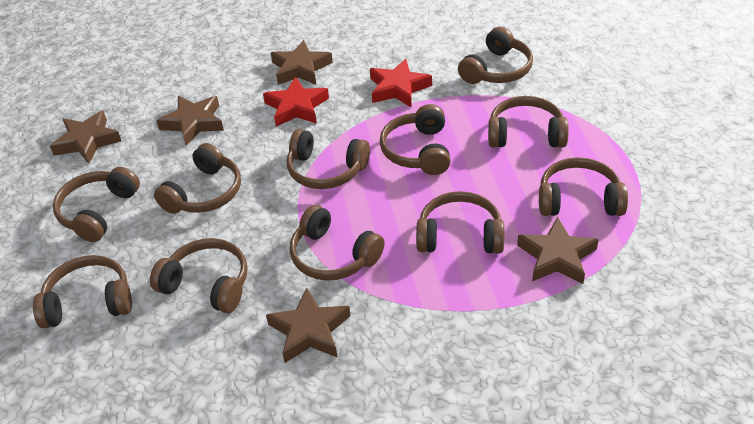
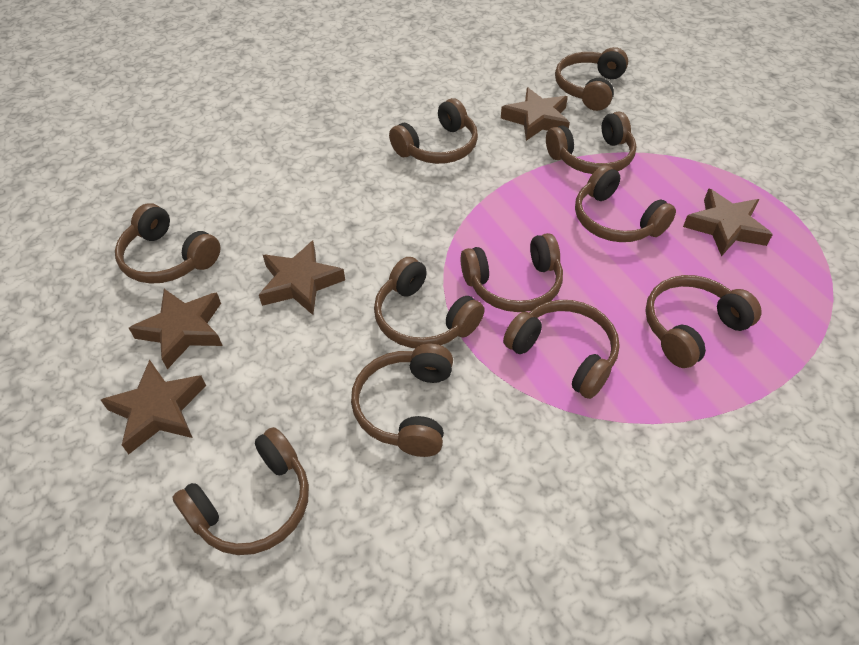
red star: 2 -> 0

